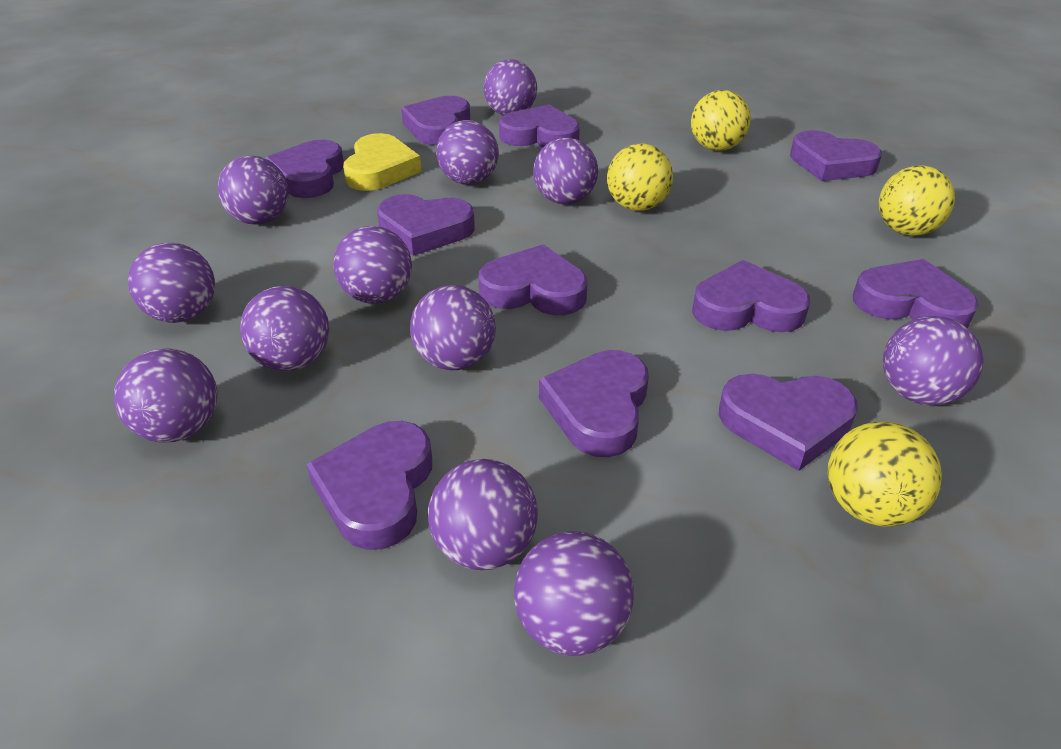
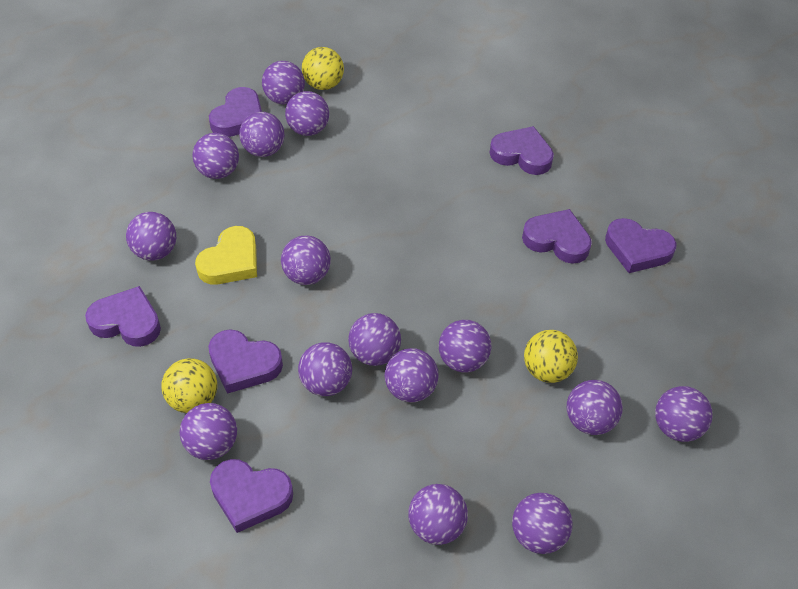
purple ball: 12 -> 15
purple heart: 11 -> 7
yellow ball: 4 -> 3

